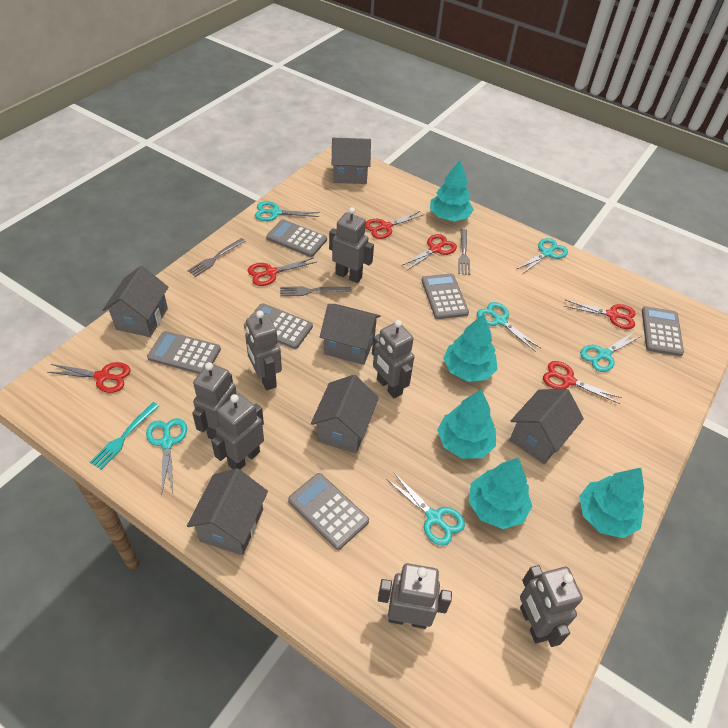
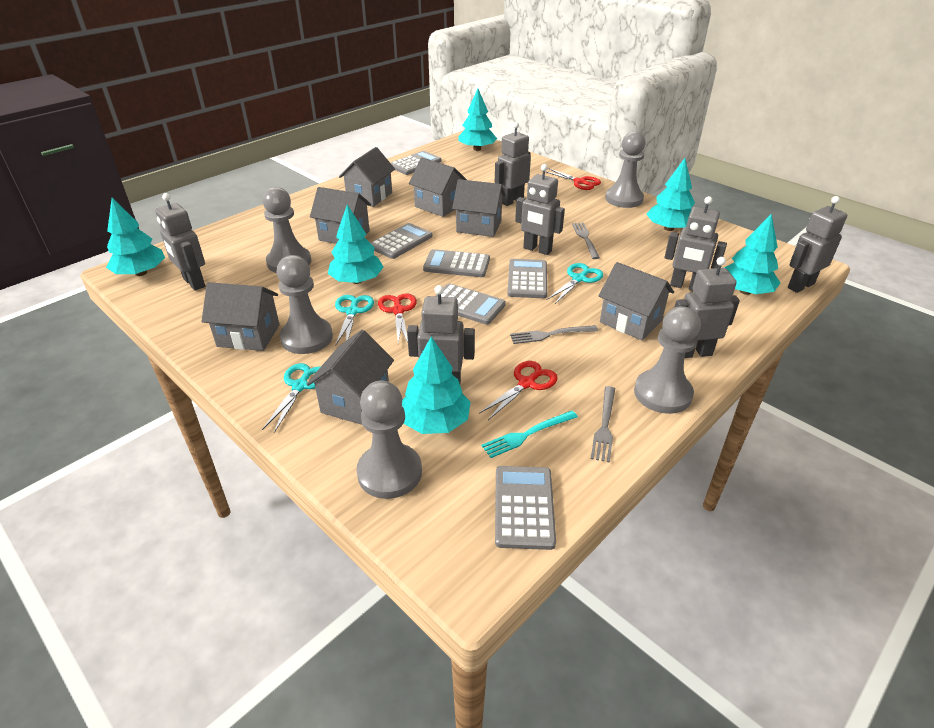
grey house: 6 -> 7
grey pawn: 0 -> 5
red scissors: 6 -> 3
turquoise scissors: 6 -> 3
turquoise tree: 5 -> 6

